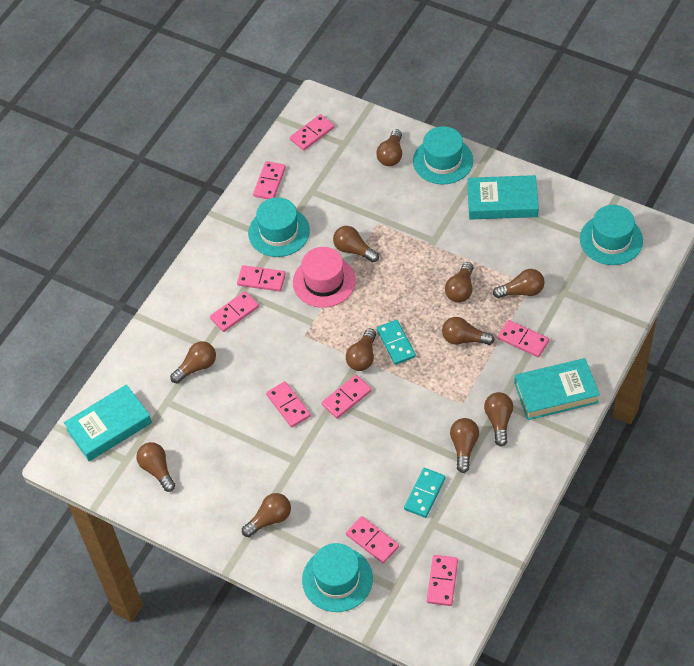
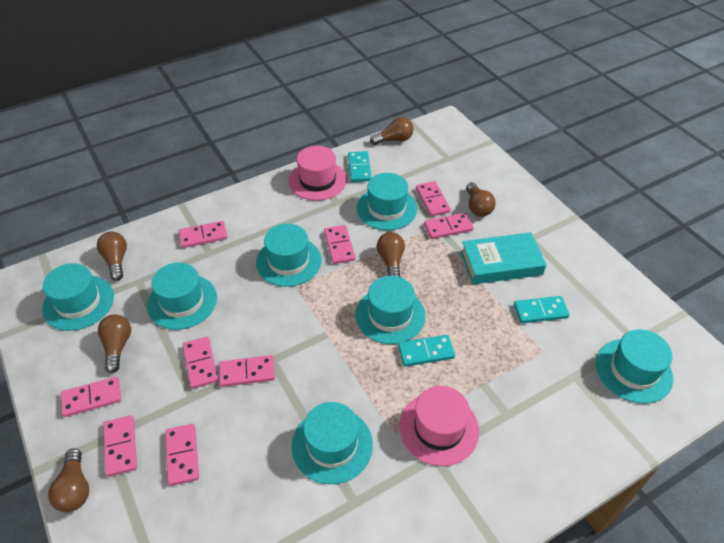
brown light bulb: 11 -> 6
pink hat: 1 -> 2
turquoise book: 3 -> 1
turquoise domino: 2 -> 3
turquoise hat: 4 -> 7

